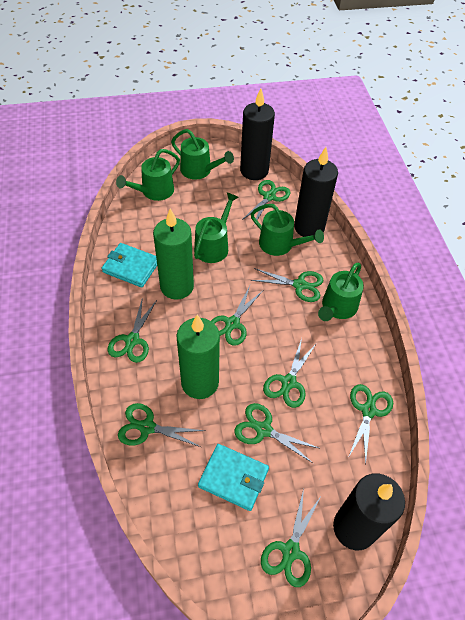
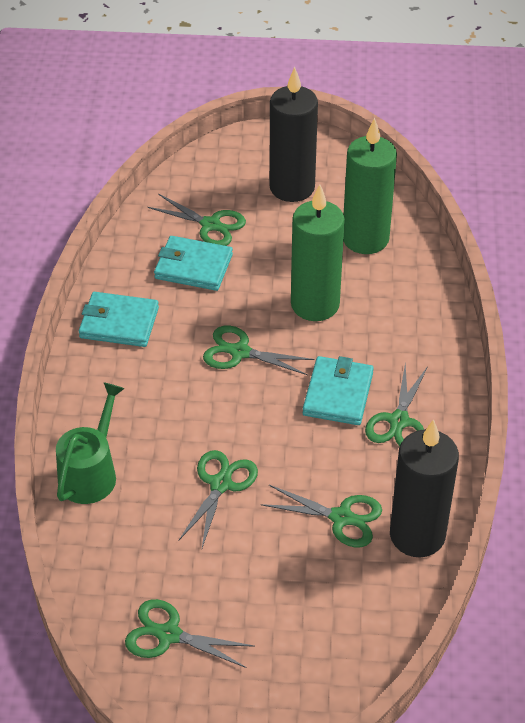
black candle: 3 -> 2
green scissors: 9 -> 6
green watering can: 5 -> 1
turquoise wallet: 2 -> 3

